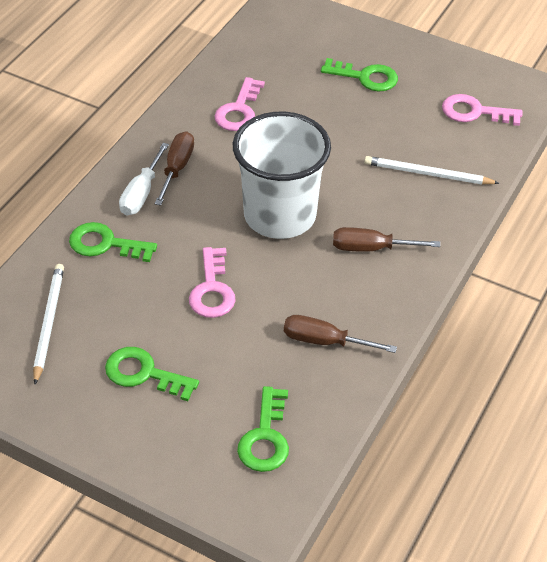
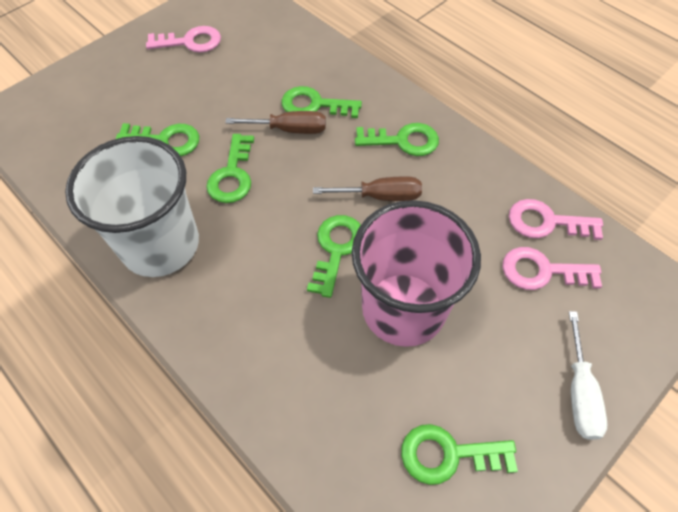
brown screwdriver: 3 -> 2
green key: 4 -> 6
pink cup: 0 -> 1
white pencil: 2 -> 0

